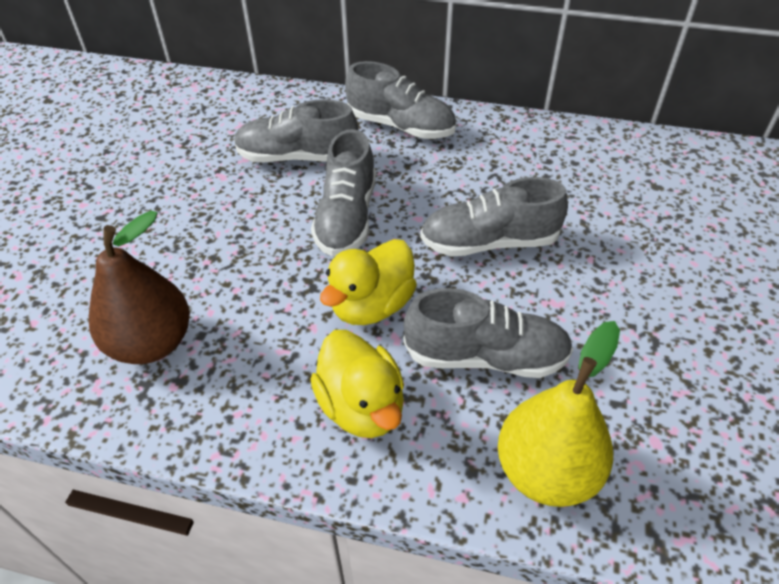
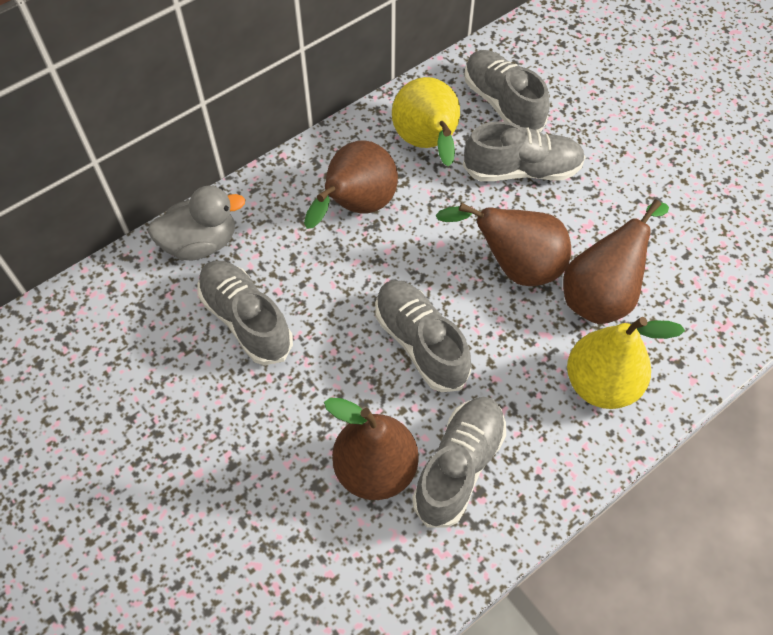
brown pear: 1 -> 4
grey duck: 0 -> 1
yellow duck: 2 -> 0
yellow pear: 1 -> 2

